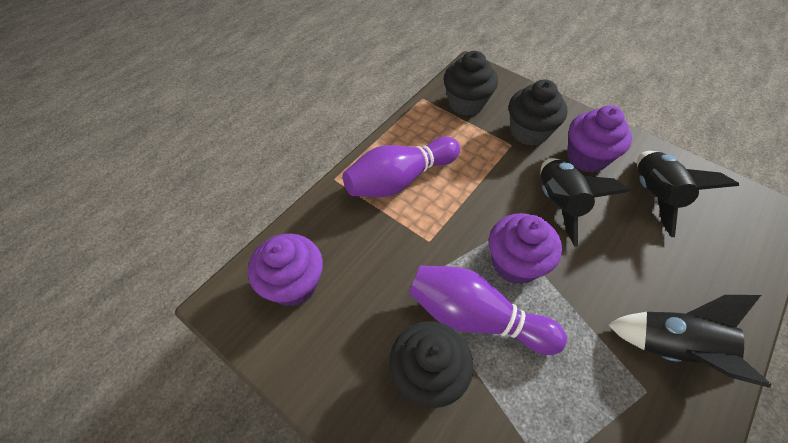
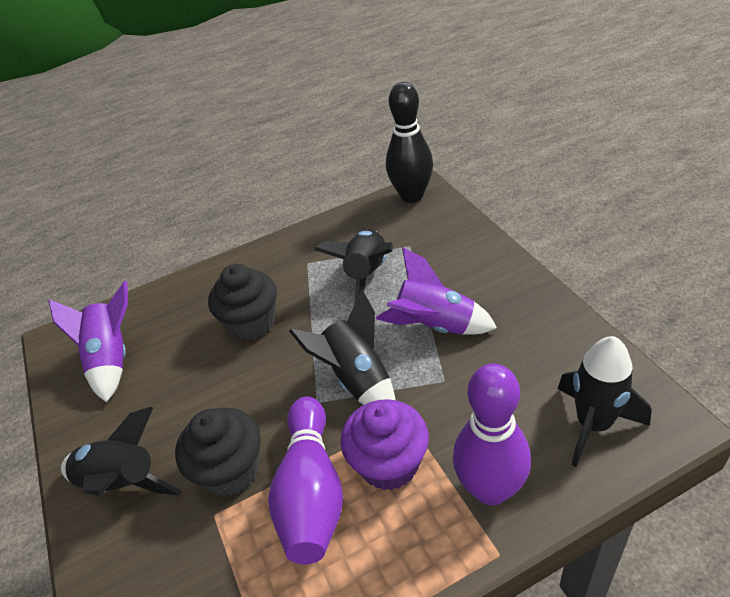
black bowling pin: 0 -> 1
black cupcake: 3 -> 2
black rocket: 3 -> 4
purple cupcake: 3 -> 1
purple rocket: 0 -> 2

